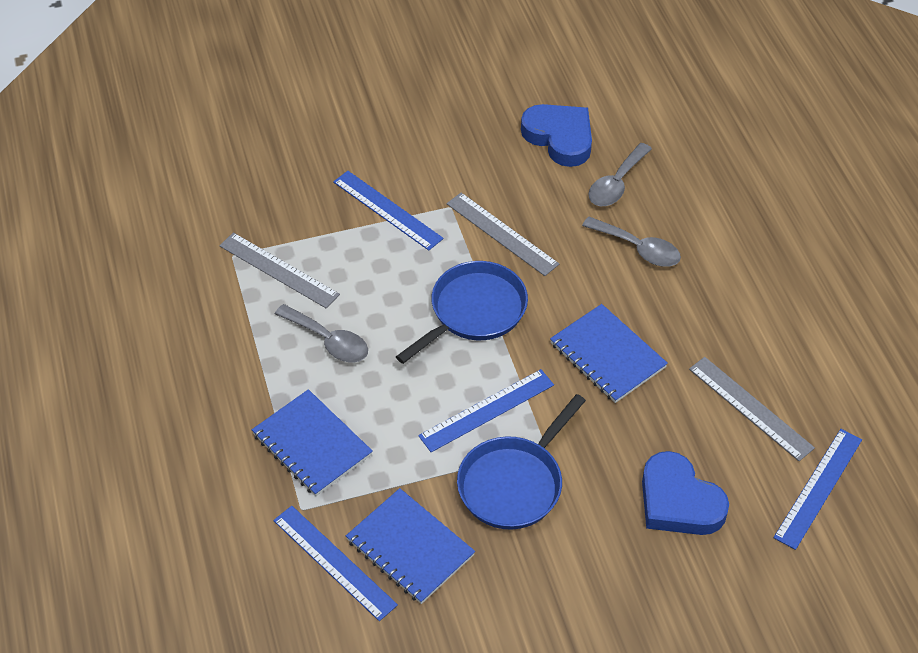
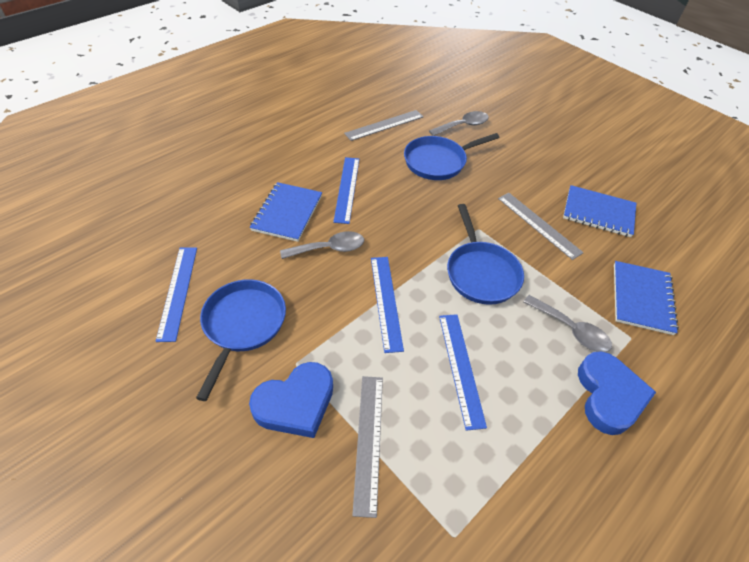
blue pan: 2 -> 3

